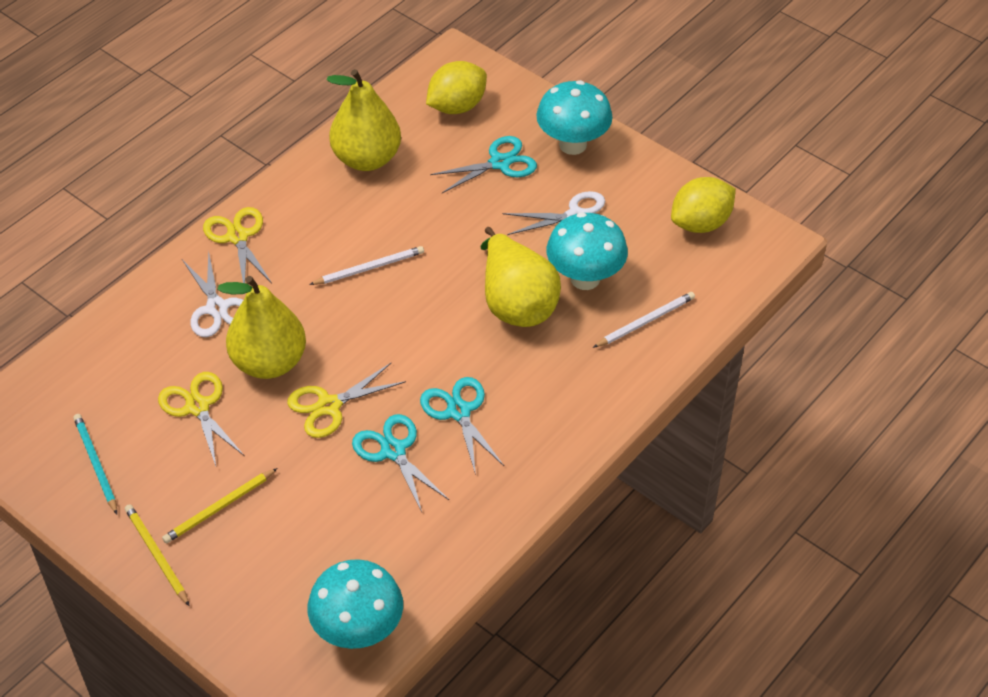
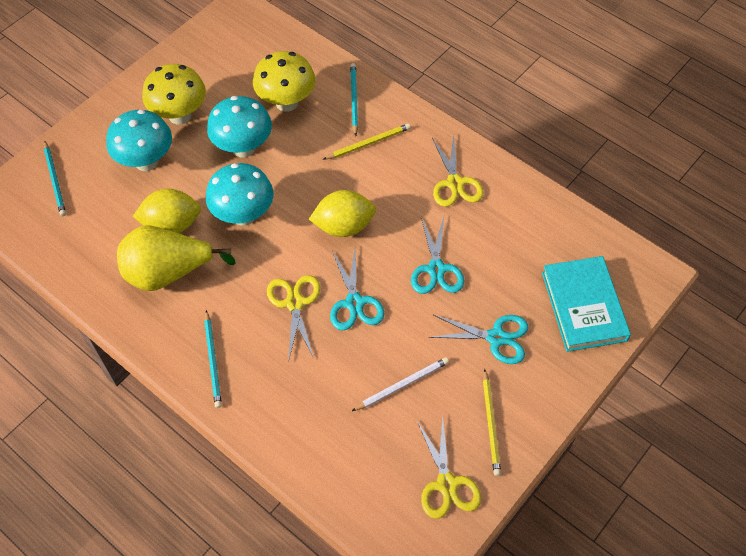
turquoise book: 0 -> 1
turquoise pencil: 1 -> 3
white pencil: 2 -> 1
white scissors: 2 -> 0
yellow mushroom: 0 -> 2
yellow pear: 3 -> 1

